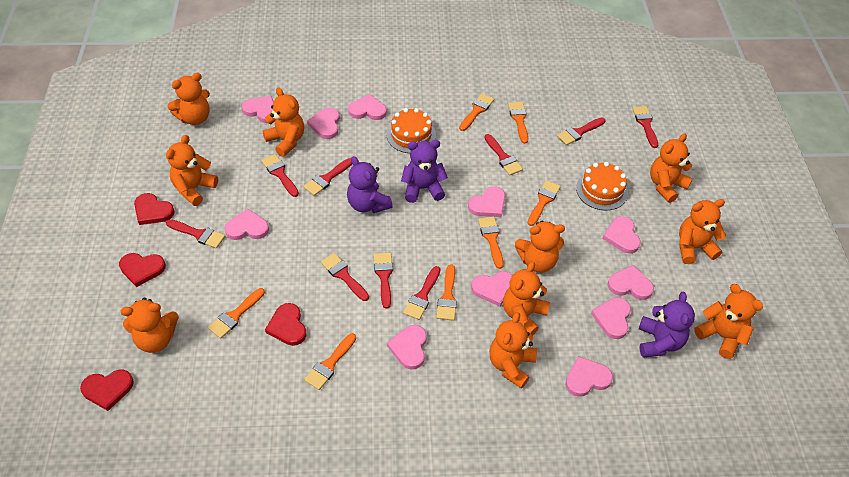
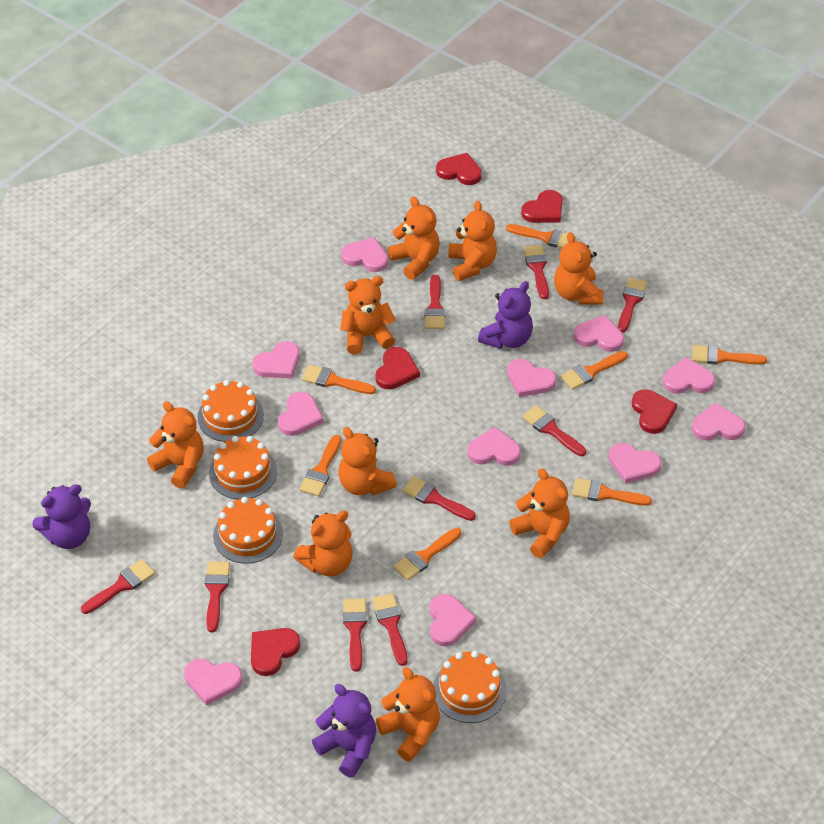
orange cake: 2 -> 4
orange teddy bear: 10 -> 9
red heart: 4 -> 5

